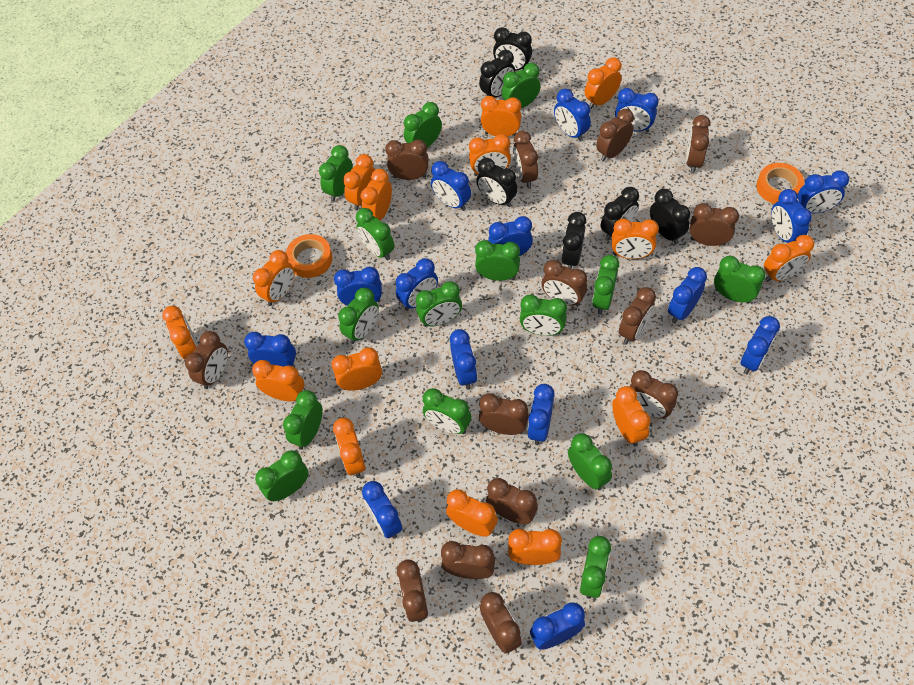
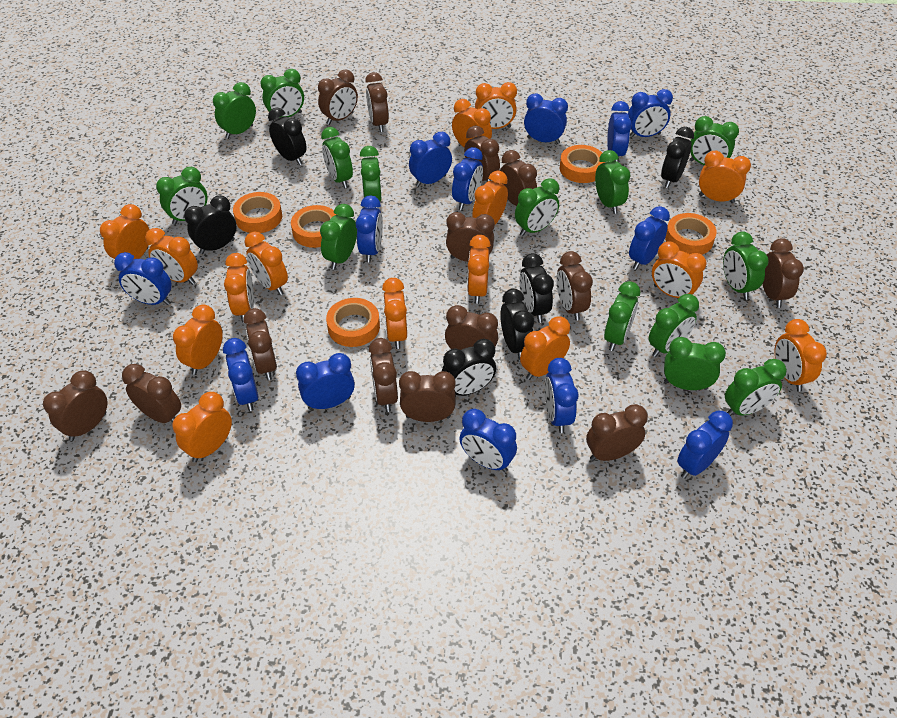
blue clock: 15 -> 13
green clock: 15 -> 14
orange tape: 2 -> 5

